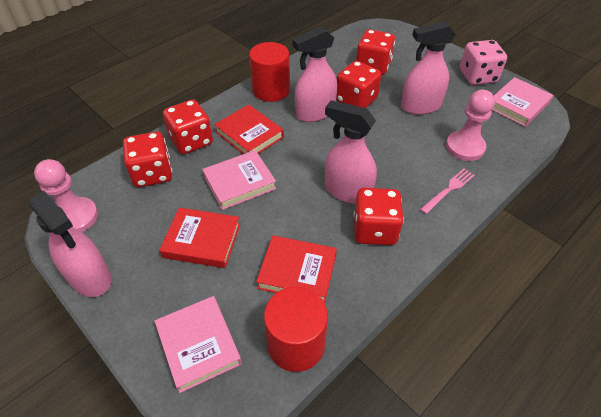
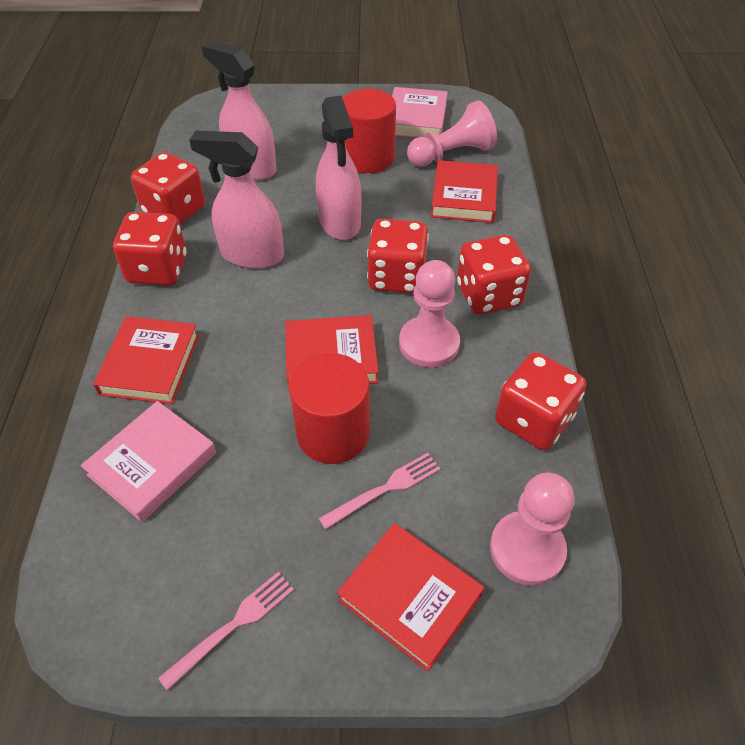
pink book: 3 -> 2
pink dice: 1 -> 0
pink fork: 1 -> 2
pink pawn: 2 -> 3
pink spray bottle: 4 -> 3
red book: 3 -> 4

